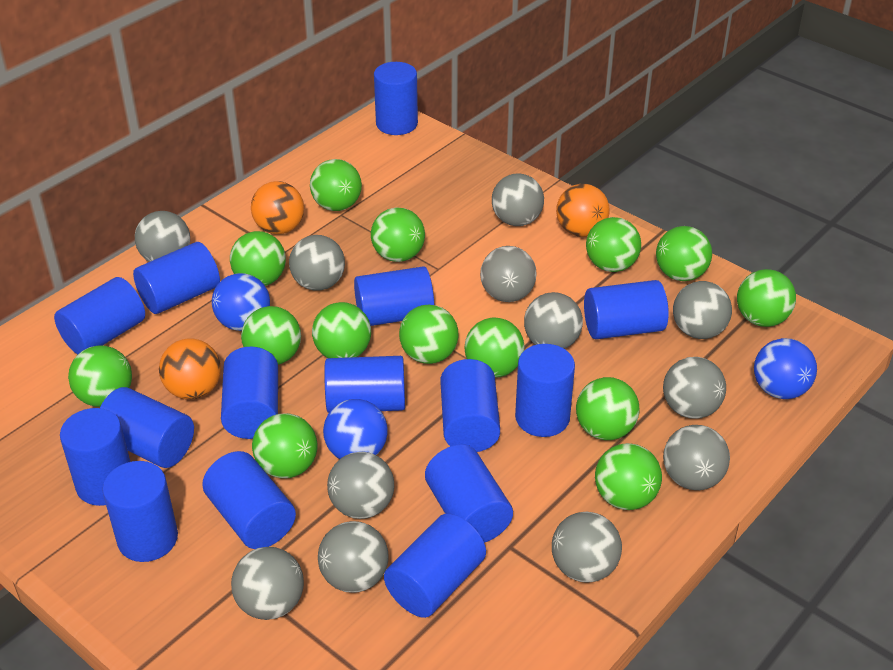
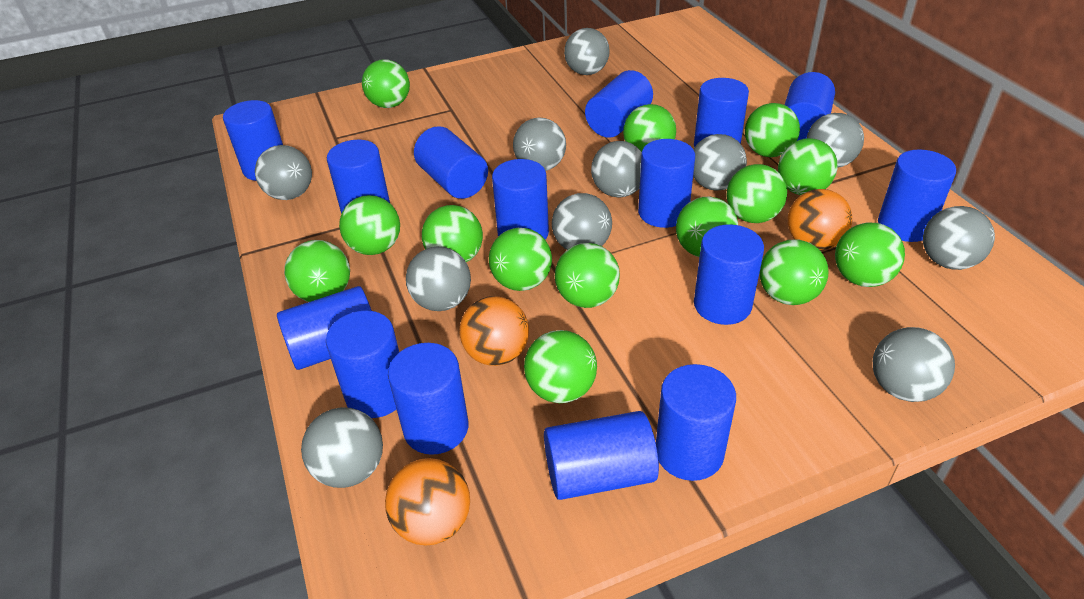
blue ball: 3 -> 0
grey ball: 12 -> 11

